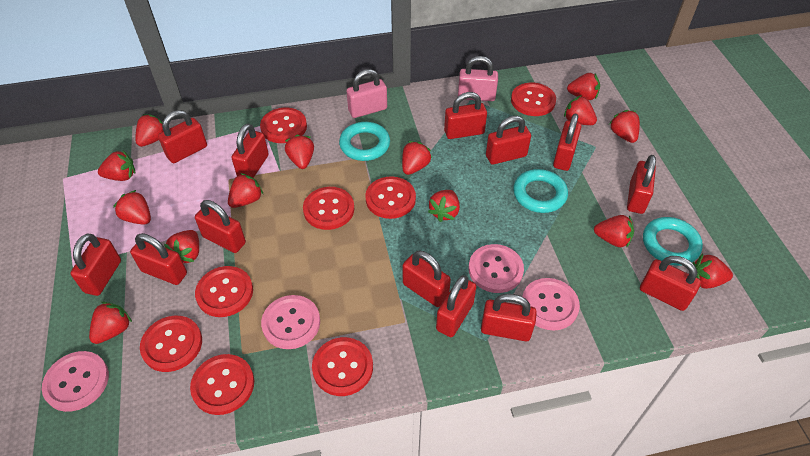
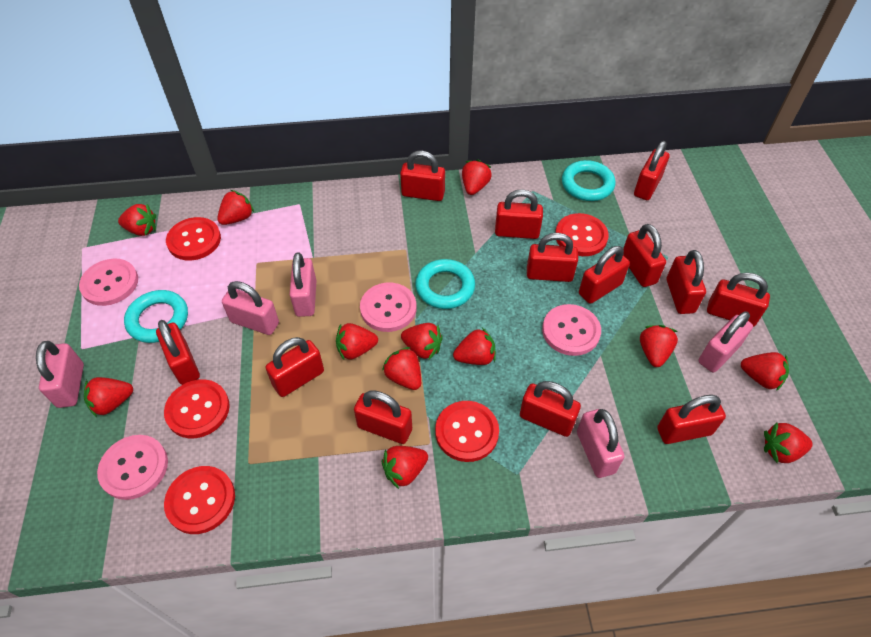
pink padlock: 2 -> 5
red button: 8 -> 5
red strawberry: 14 -> 12

